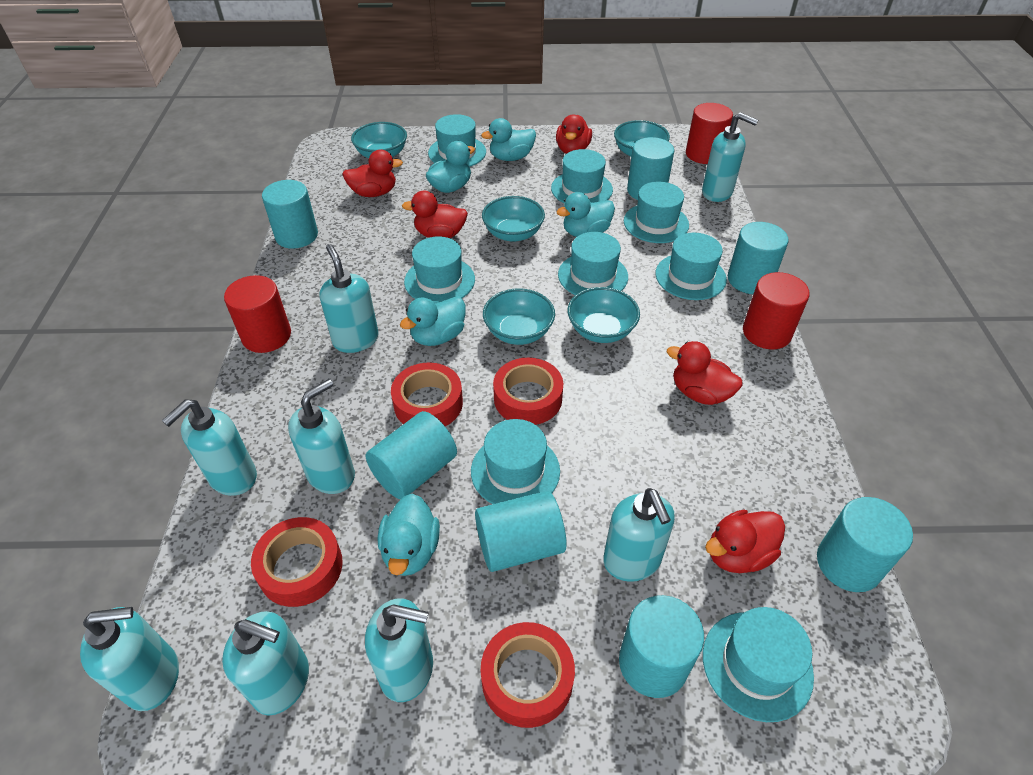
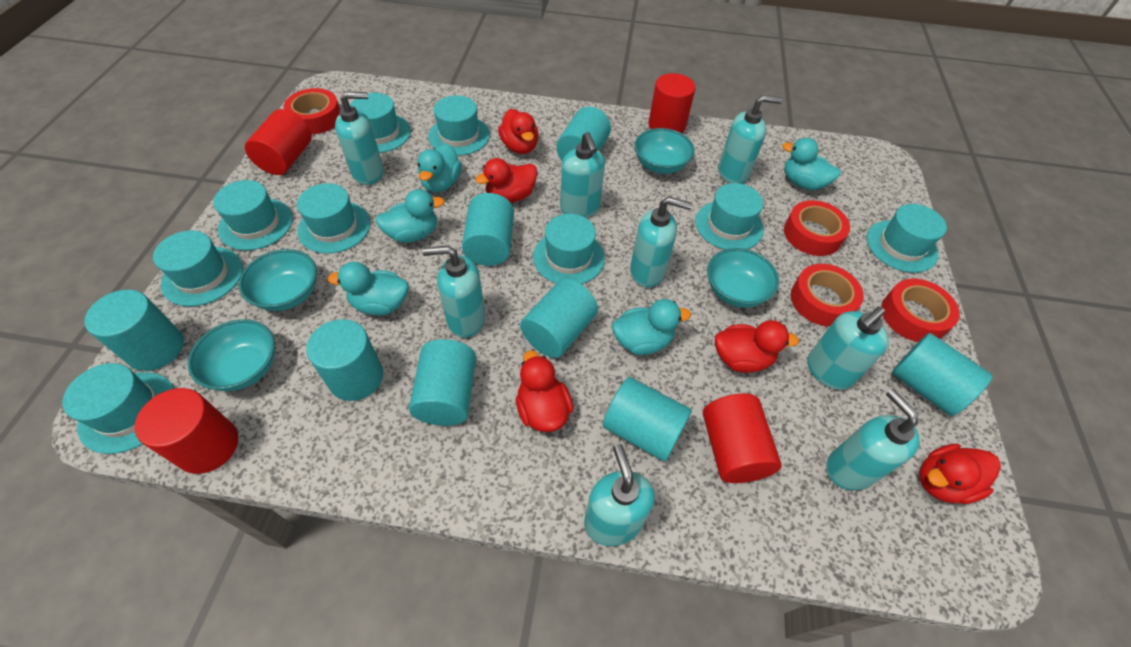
red cylinder: 3 -> 4
turquoise bowl: 5 -> 4
turquoise cylinder: 7 -> 8
turquoise hat: 8 -> 9

